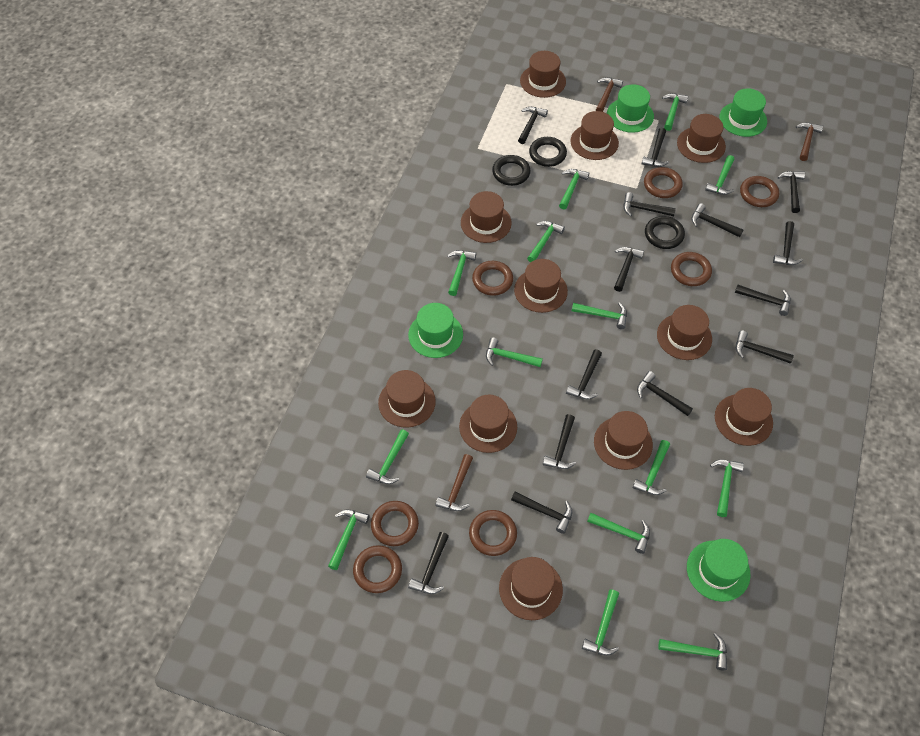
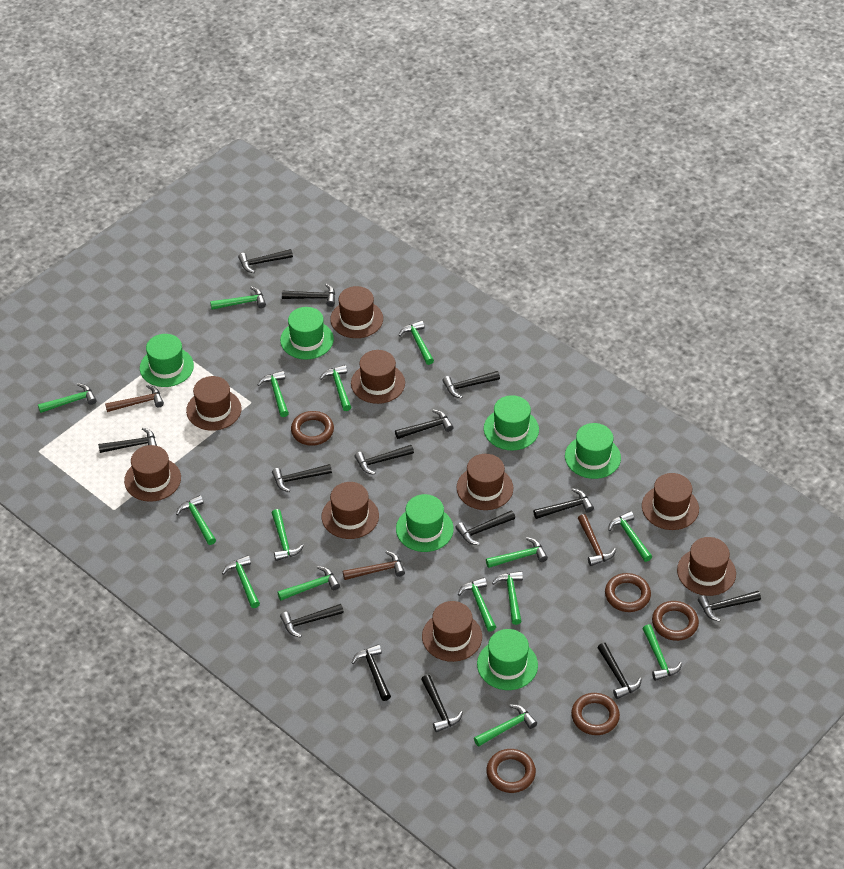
black ring: 3 -> 0
brown hat: 11 -> 9
brown ring: 7 -> 5
green hammer: 14 -> 15
green hat: 4 -> 6

